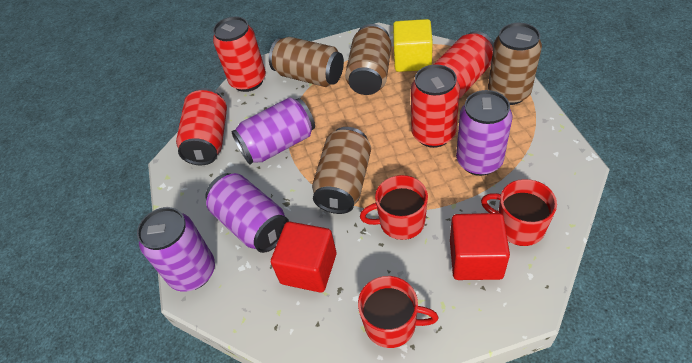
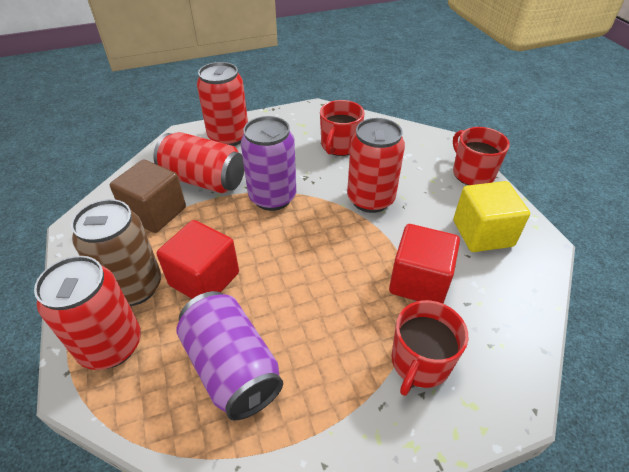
brown can: 4 -> 1
brown cube: 0 -> 1
purple can: 4 -> 2

